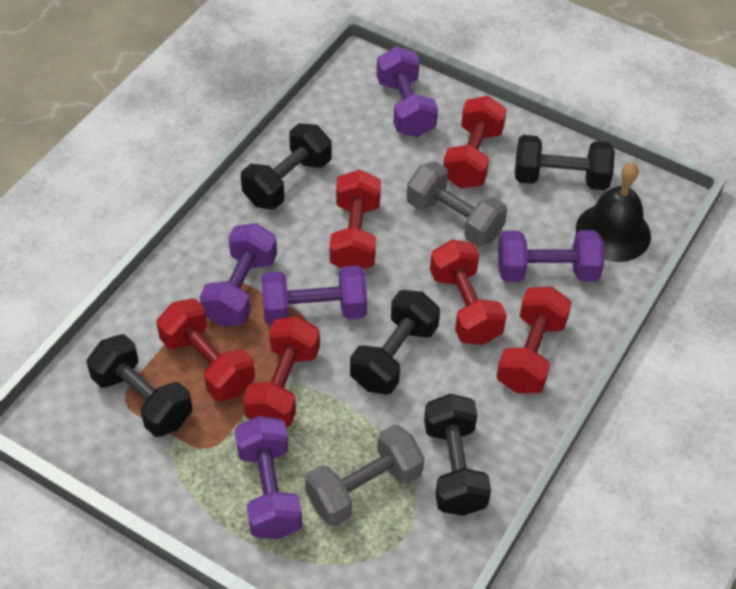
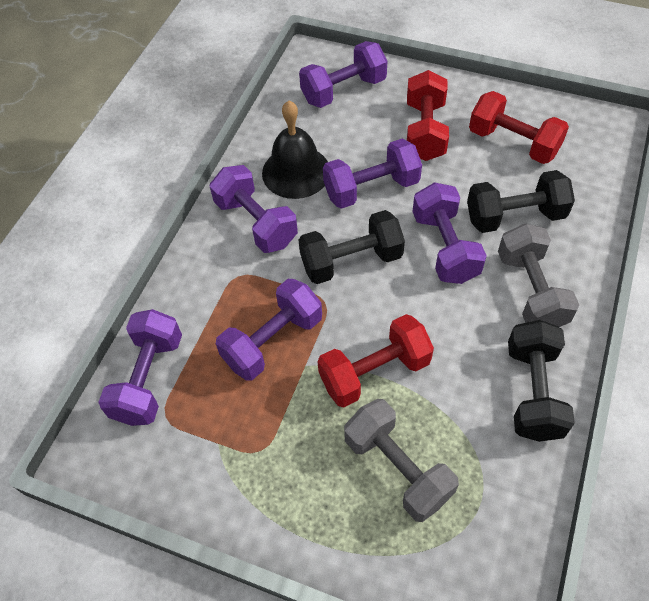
black dumbbell: 5 -> 3
purple dumbbell: 5 -> 6
red dumbbell: 6 -> 3

